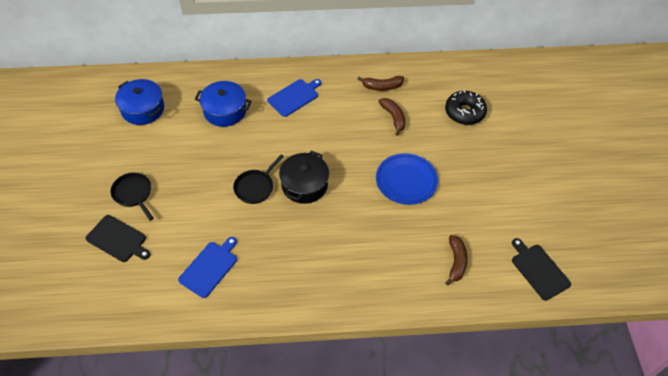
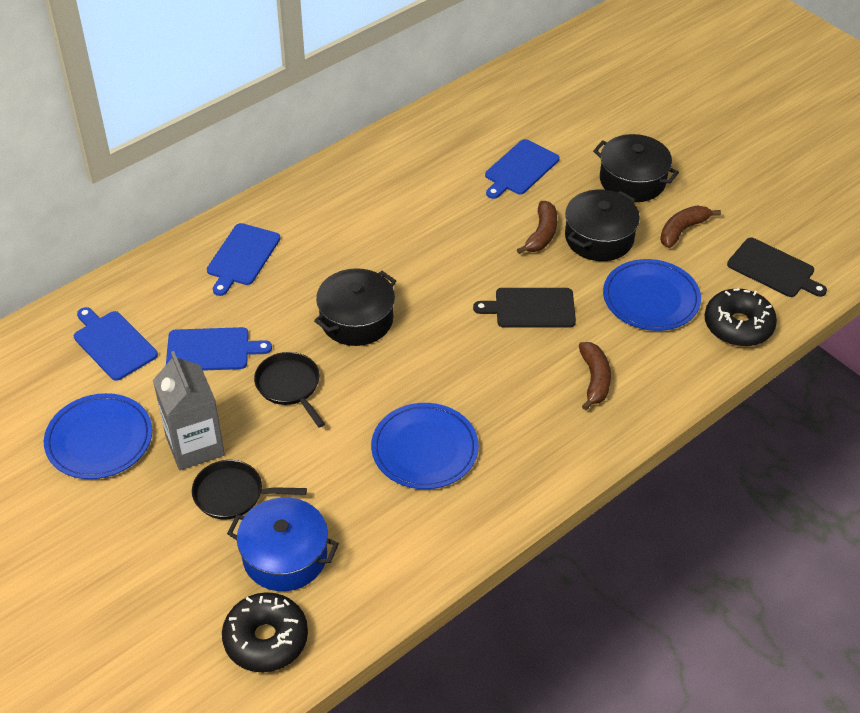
black donut: 1 -> 2
black pot: 1 -> 3
blue cutting board: 2 -> 4
blue plate: 1 -> 3
blue pot: 2 -> 1
grey carton: 0 -> 1

